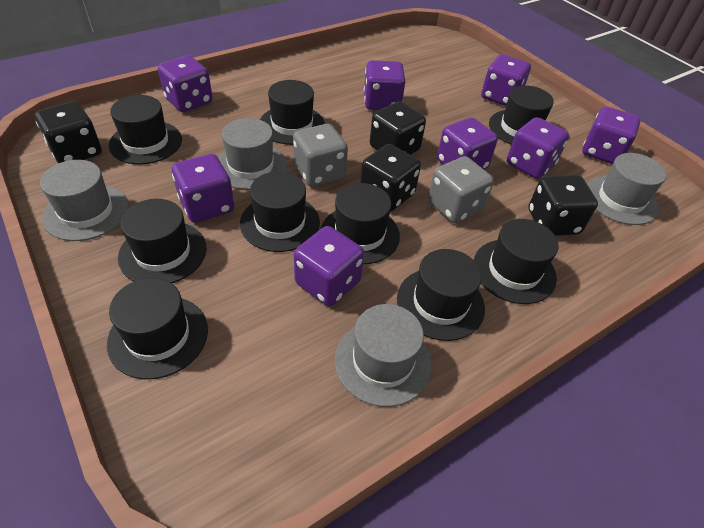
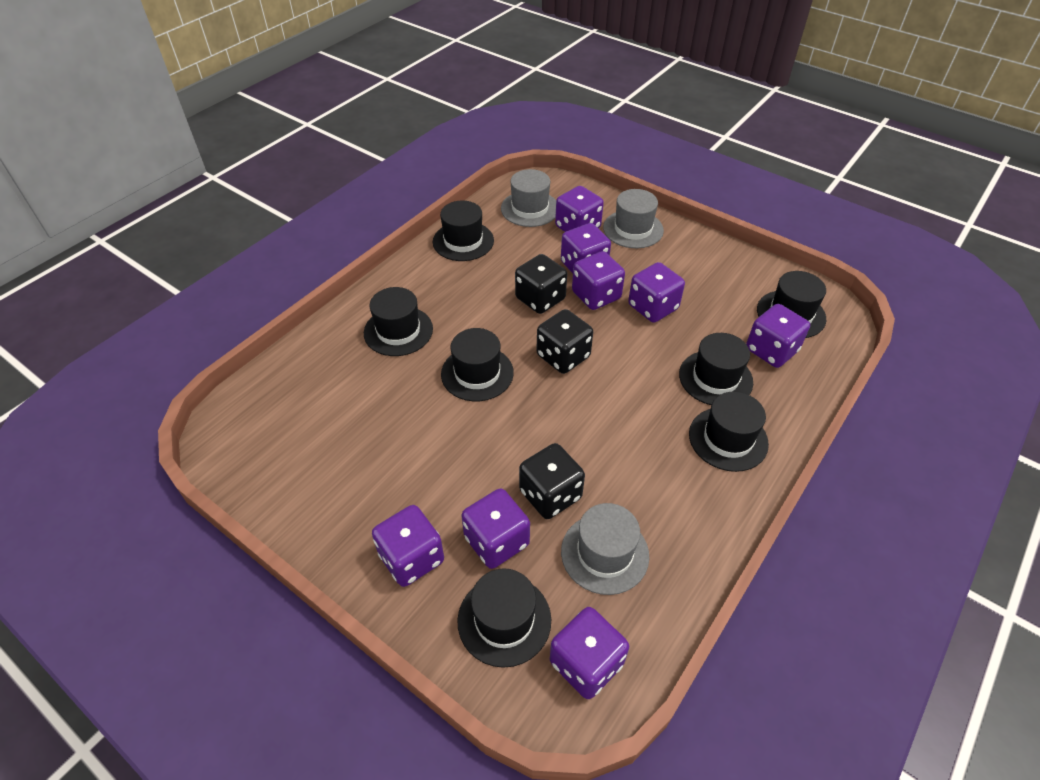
black dice: 4 -> 3
black hat: 9 -> 7
grey dice: 2 -> 0
grey hat: 4 -> 3

